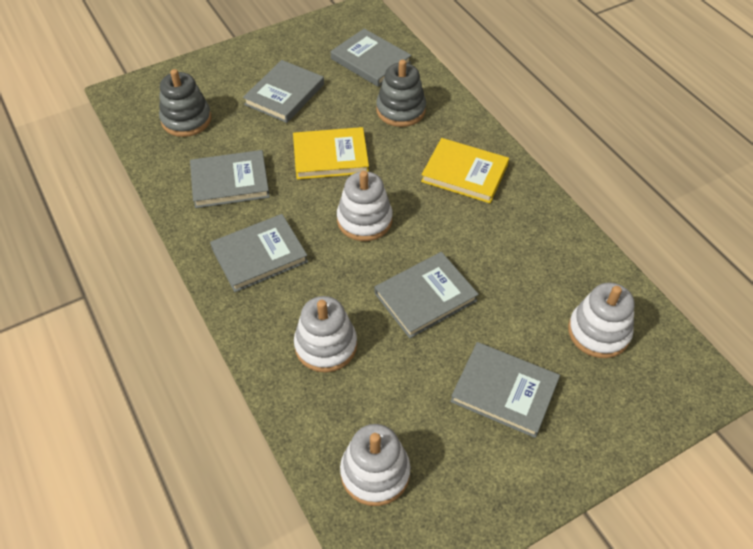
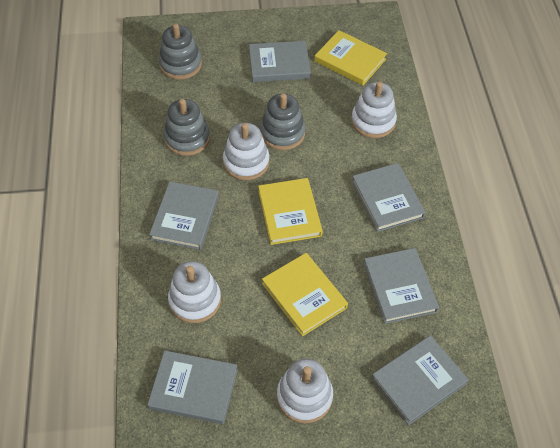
grey stacking toy: 2 -> 3
yellow book: 2 -> 3

